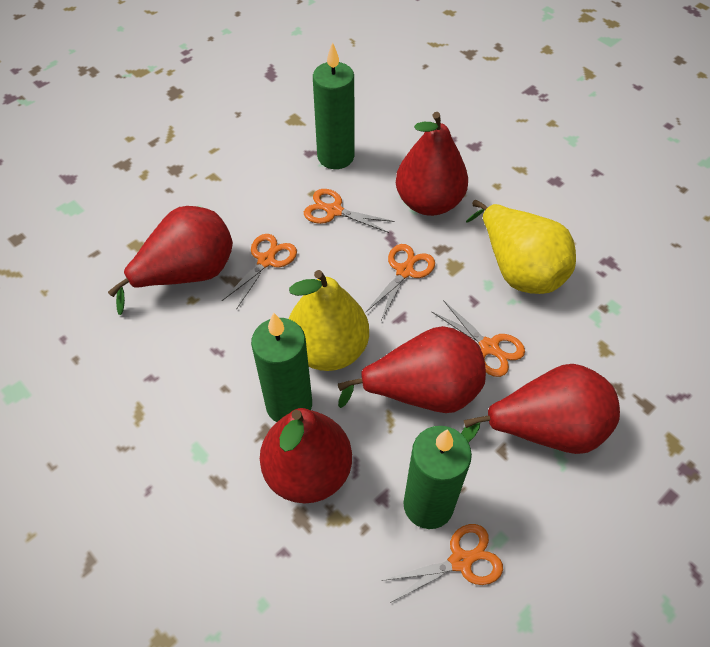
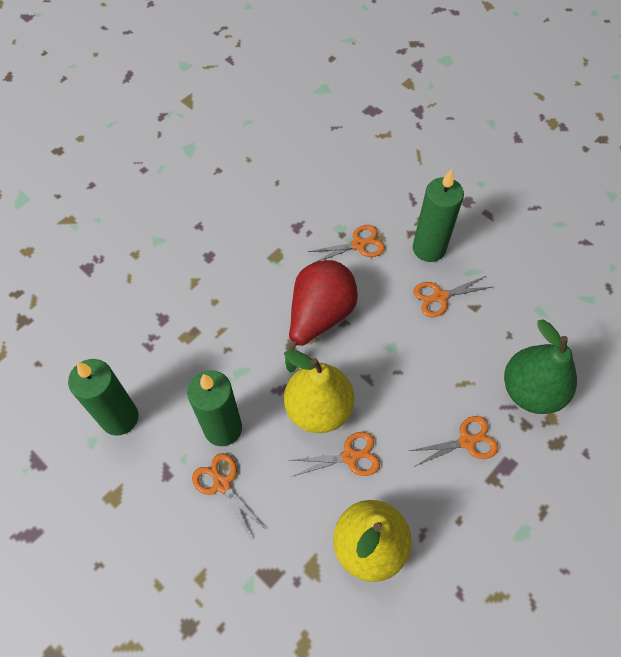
green pear: 0 -> 1
red pear: 5 -> 1

